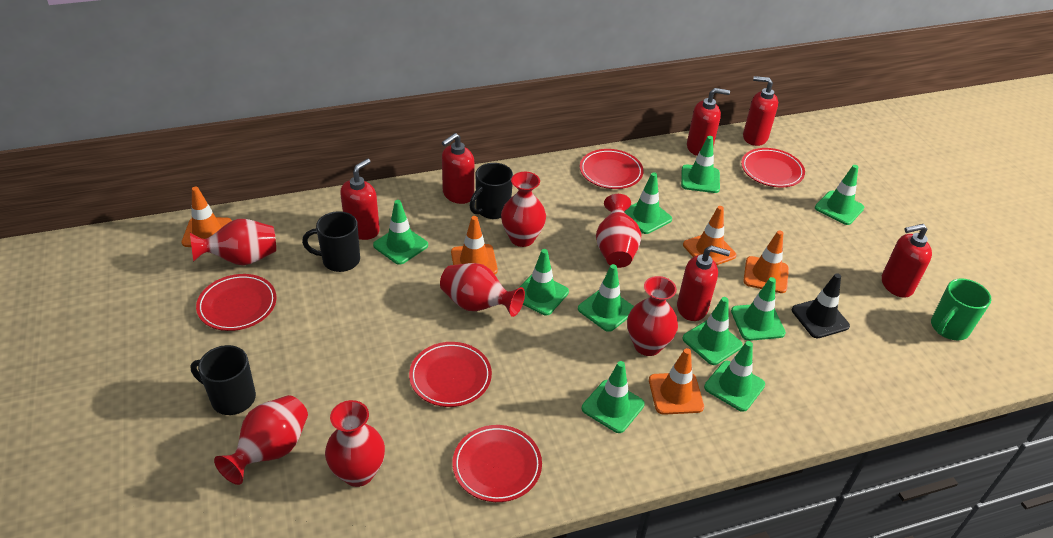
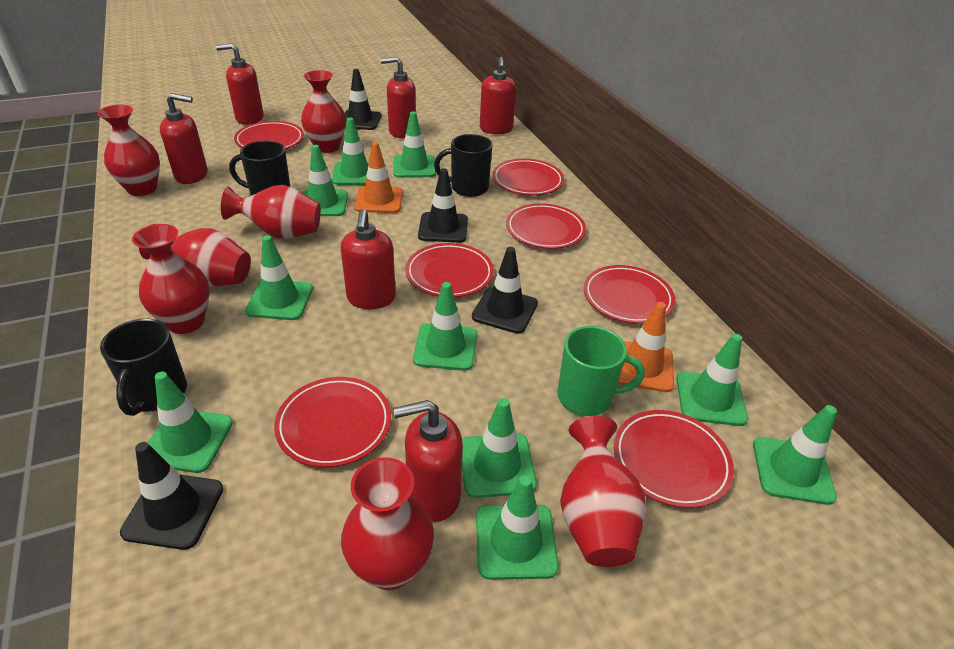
black traffic cone: 1 -> 4
orange traffic cone: 5 -> 2
red plate: 5 -> 7

